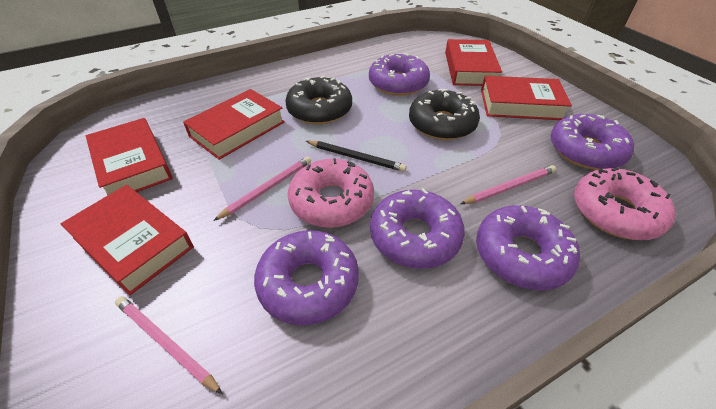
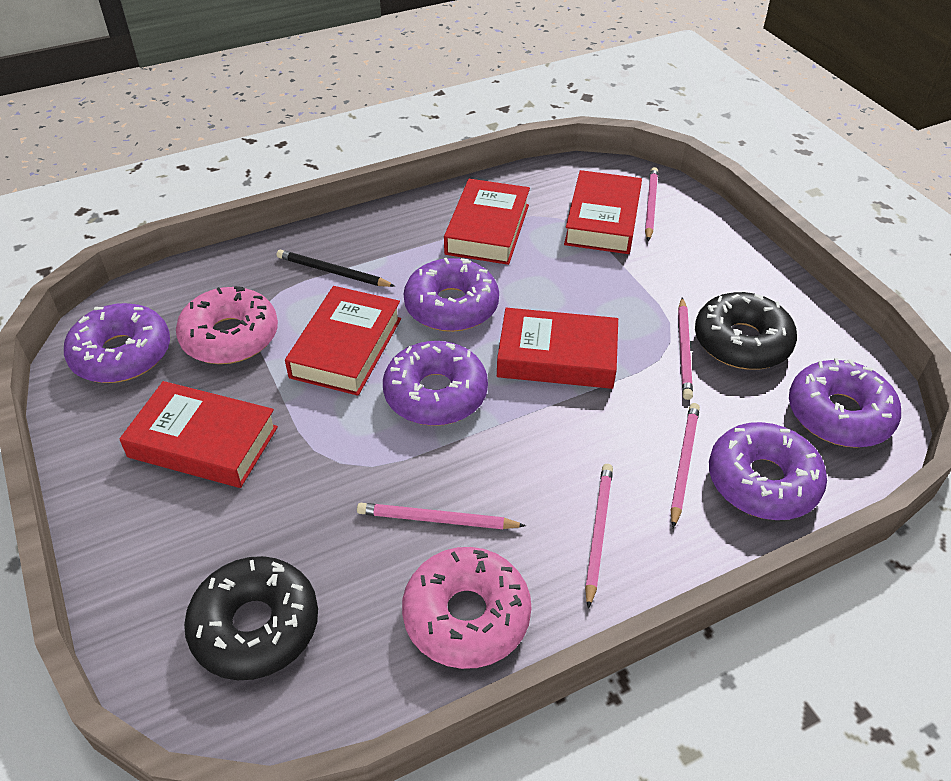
pink pencil: 3 -> 5

